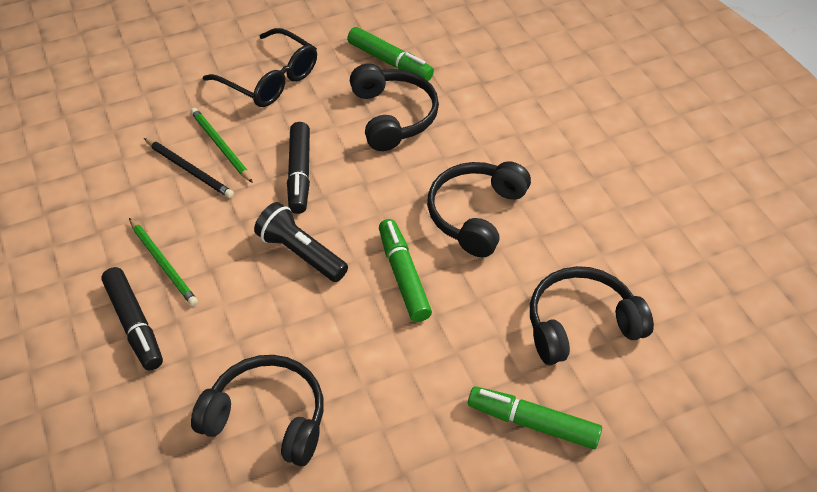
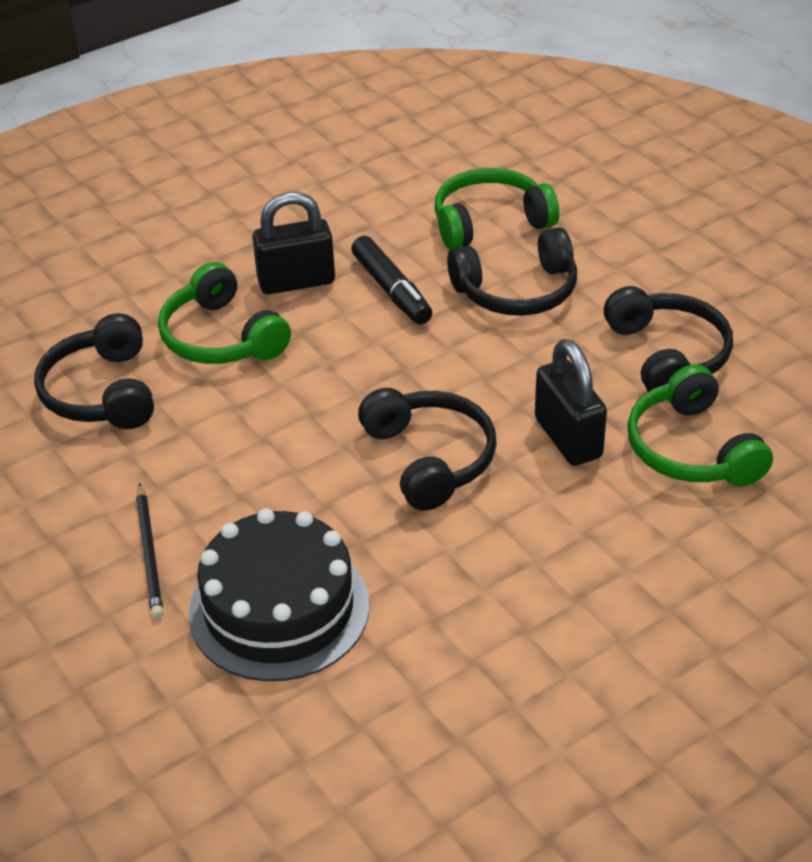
black cake: 0 -> 1
black flashlight: 1 -> 0
black glasses: 1 -> 0
black marker: 2 -> 1
black padlock: 0 -> 2
green headphones: 0 -> 3
green marker: 3 -> 0
green pencil: 2 -> 0

